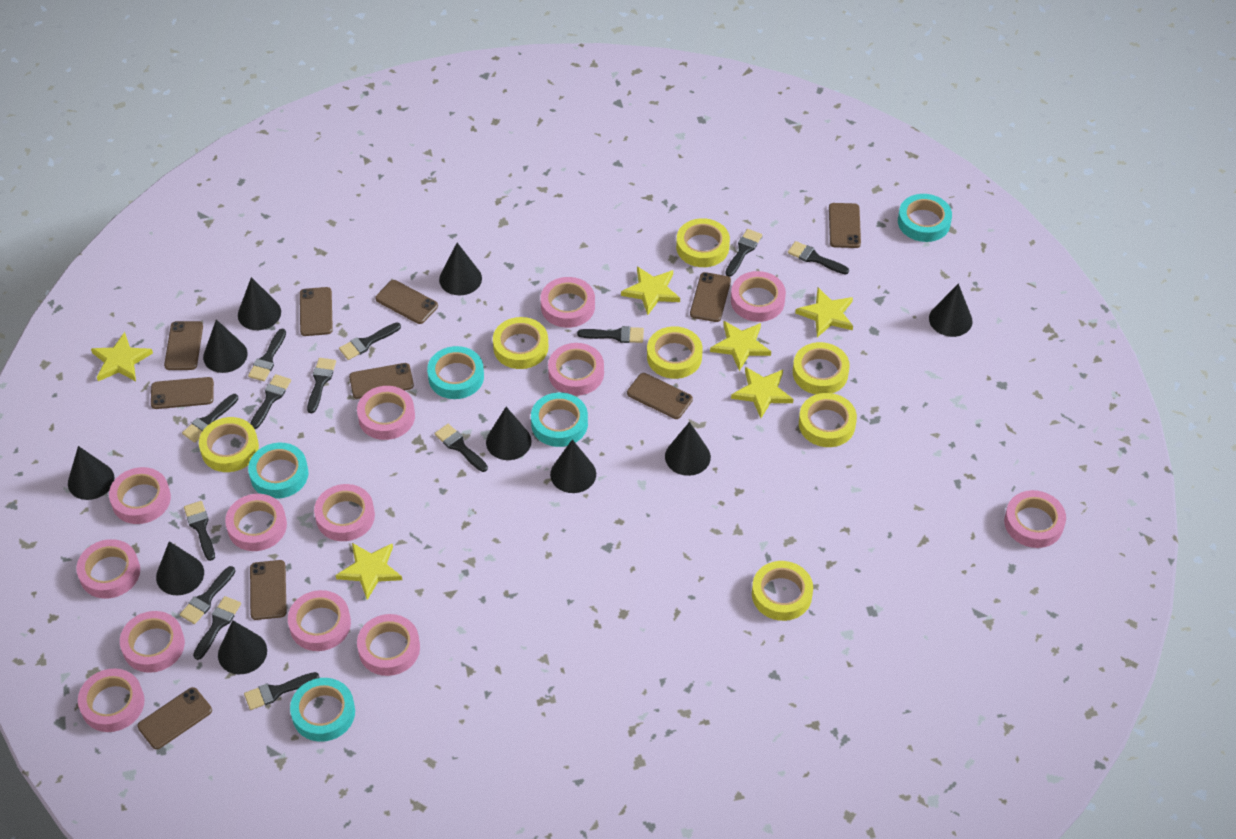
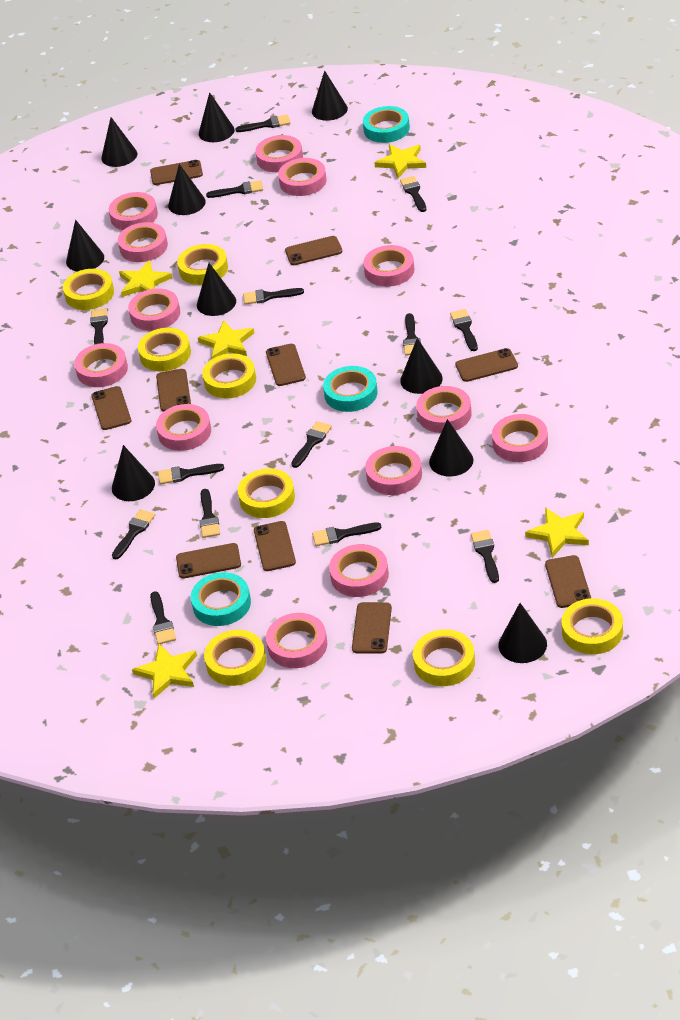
black brush: 13 -> 14
turquoise tape: 5 -> 3
yellow star: 6 -> 5
yellow tape: 7 -> 8

